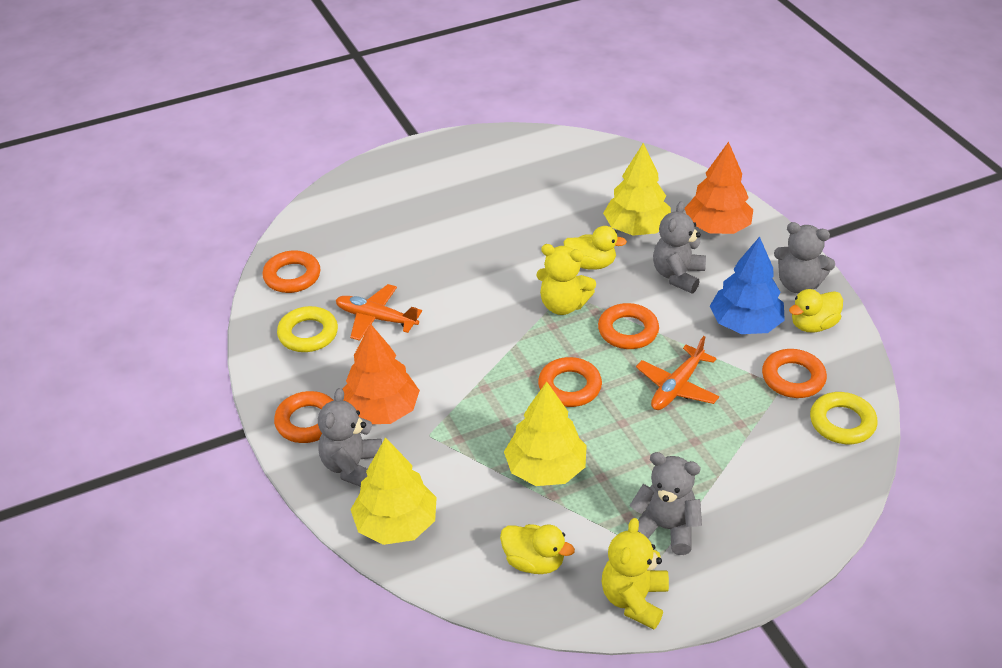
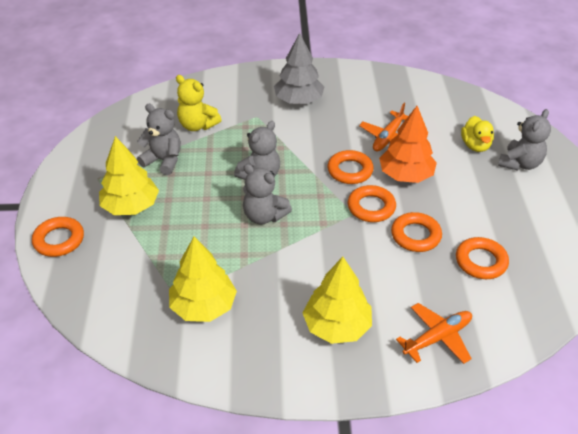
blue tree: 1 -> 0
grey tree: 0 -> 1
orange tree: 2 -> 1
yellow duck: 3 -> 1
yellow ring: 2 -> 0
yellow teddy bear: 2 -> 1

